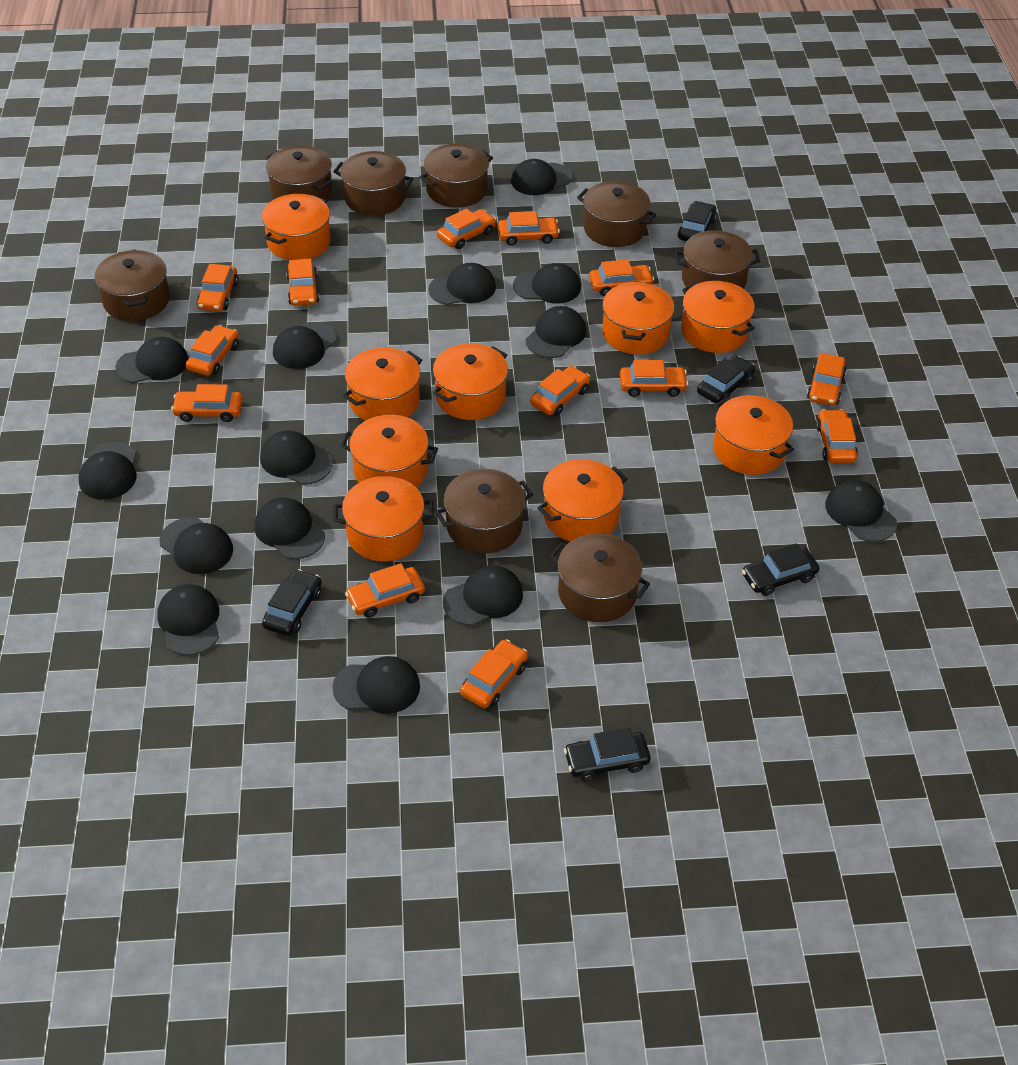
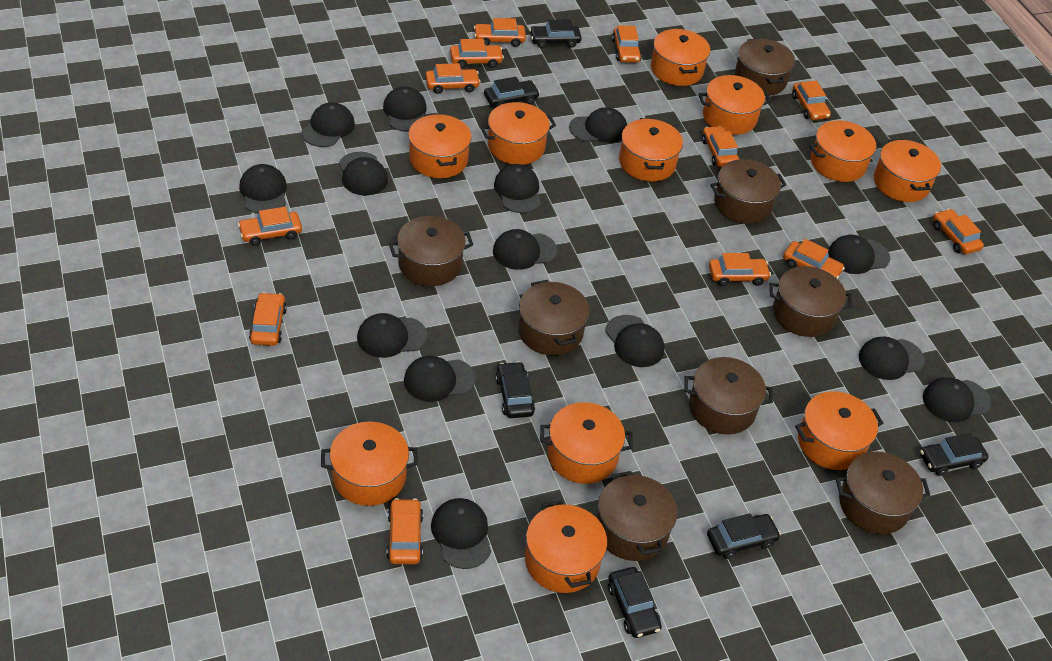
black car: 5 -> 6
orange car: 13 -> 12
orange pot: 9 -> 11

